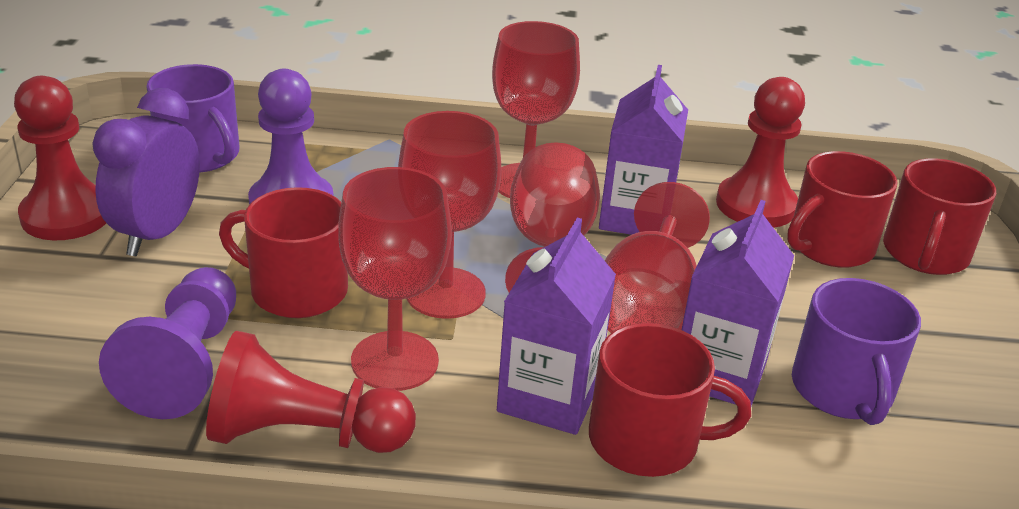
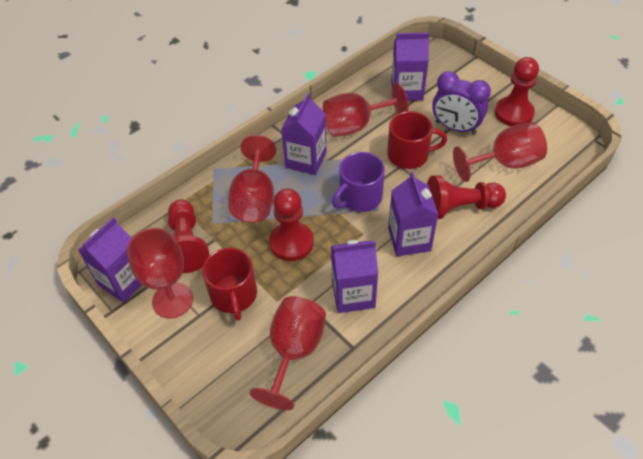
purple carton: 3 -> 5
purple mug: 2 -> 1
purple pawn: 2 -> 0
red mug: 4 -> 2
red pawn: 3 -> 4

